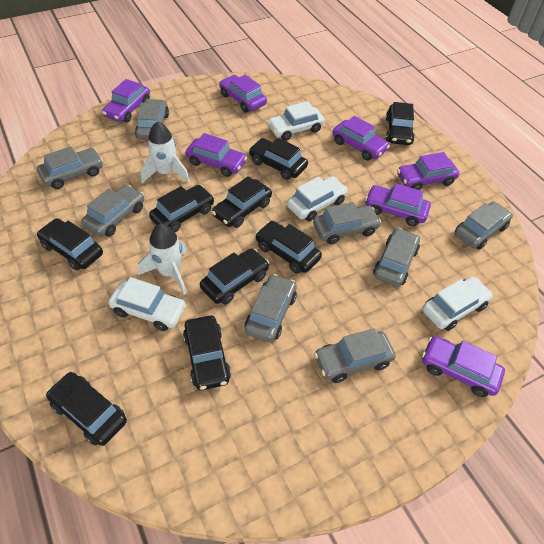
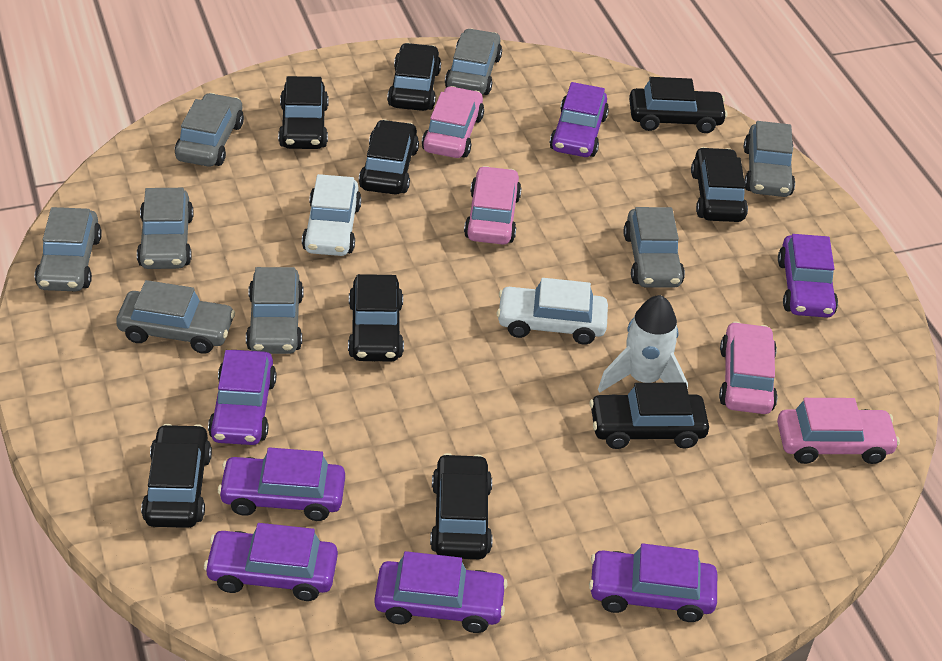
pink car: 0 -> 4
white car: 4 -> 2
white rocket: 2 -> 1

